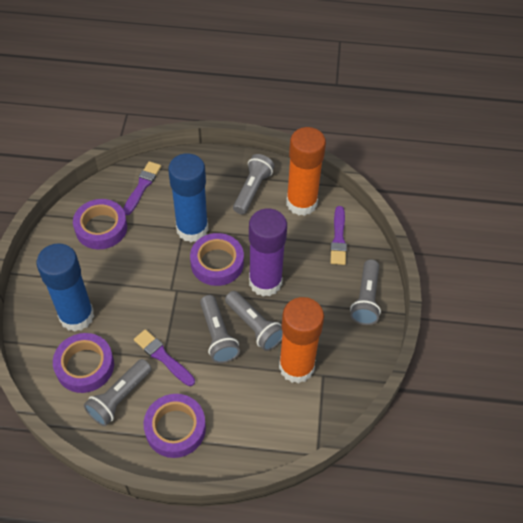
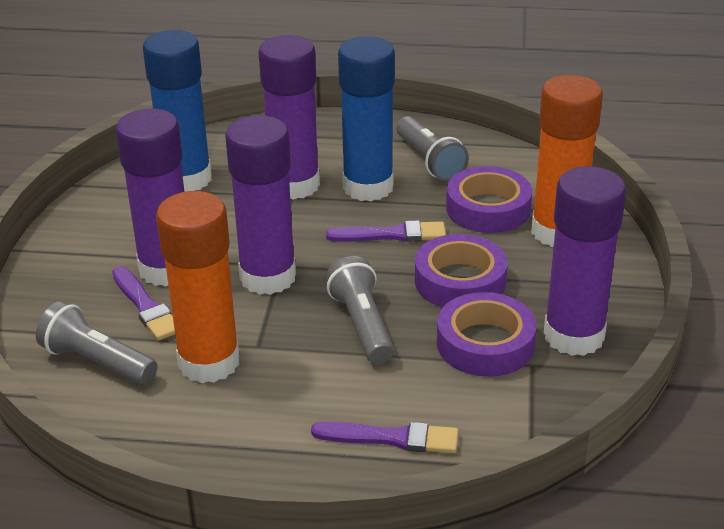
grey flashlight: 5 -> 3
purple glue stick: 1 -> 4
purple tape: 4 -> 3

